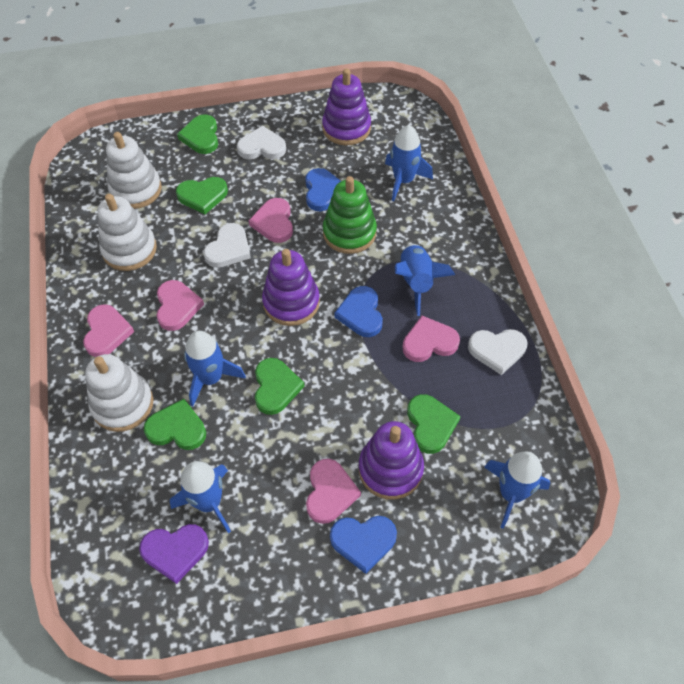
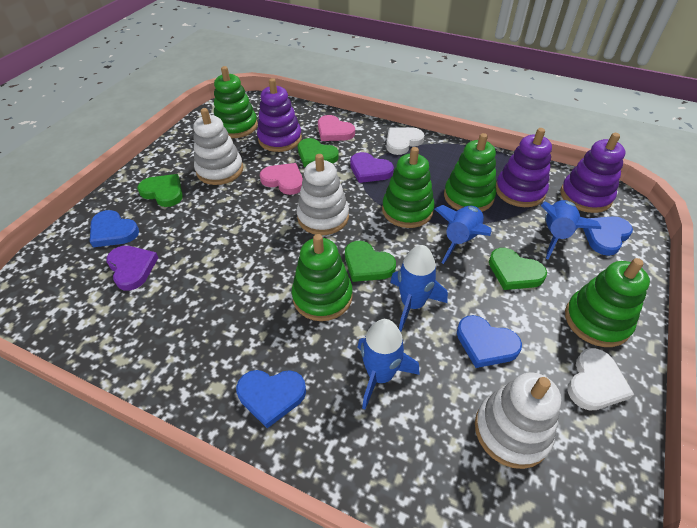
blue heart: 3 -> 4
blue rocket: 5 -> 4
green heart: 5 -> 4
green stacking toy: 1 -> 5
pink heart: 5 -> 2
purple heart: 1 -> 2
white heart: 3 -> 2

